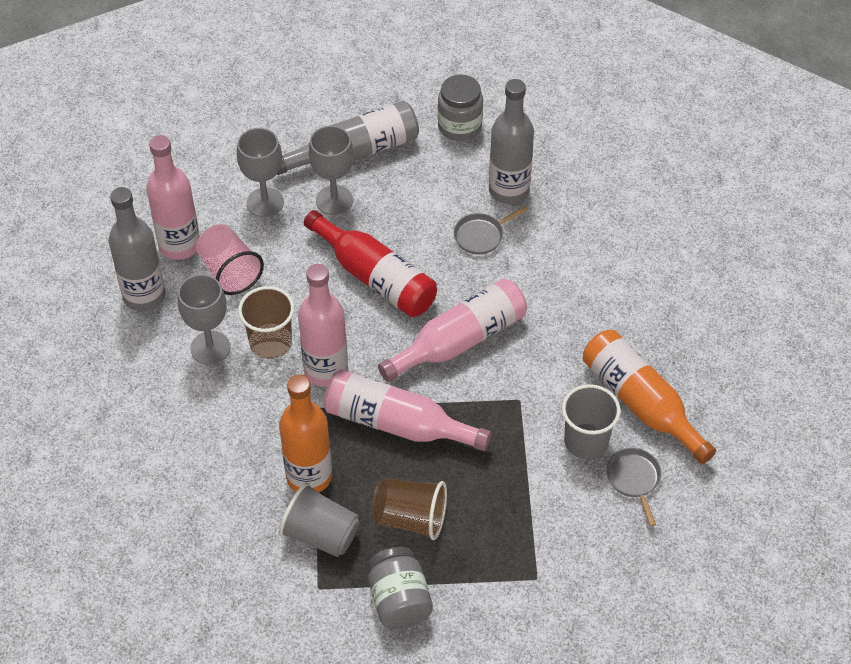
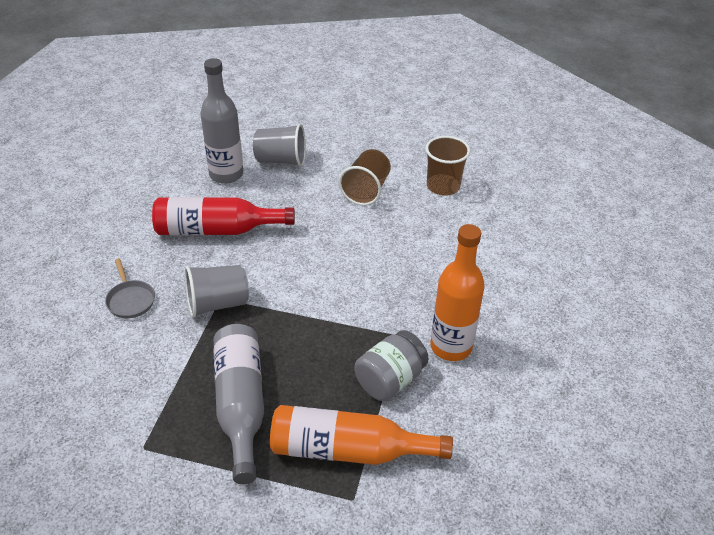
grey bottle: 3 -> 2
grey goblet: 3 -> 0
grey jar: 2 -> 1
grey pan: 2 -> 1
pink bottle: 4 -> 0
pink cup: 1 -> 0

